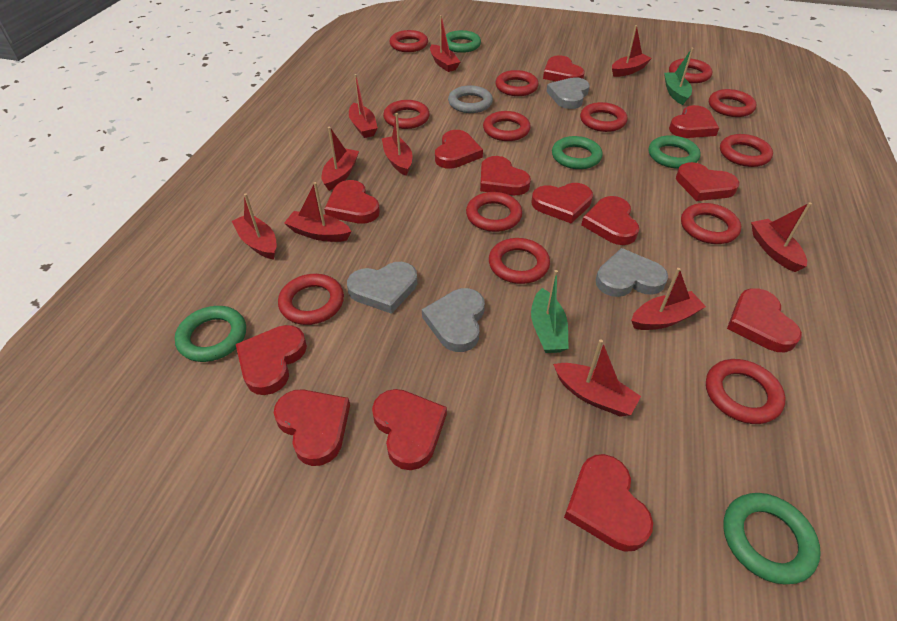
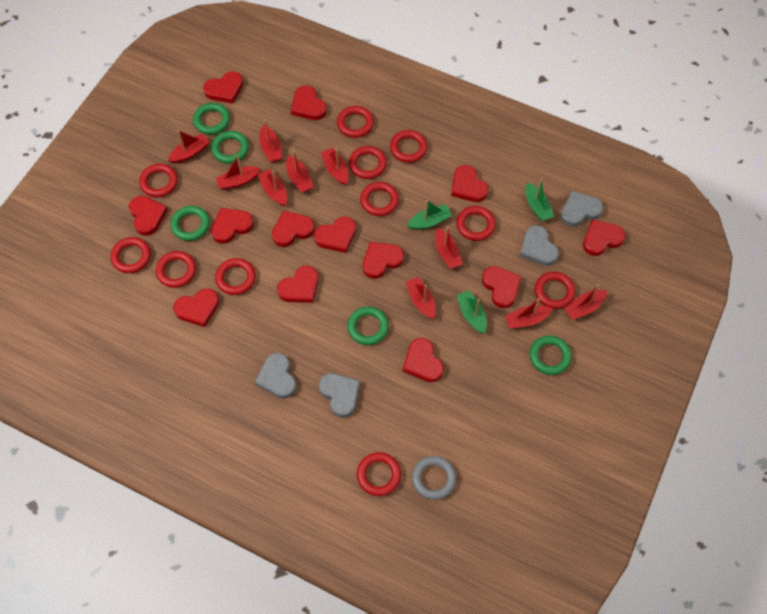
green boat: 2 -> 3
red ring: 13 -> 11

